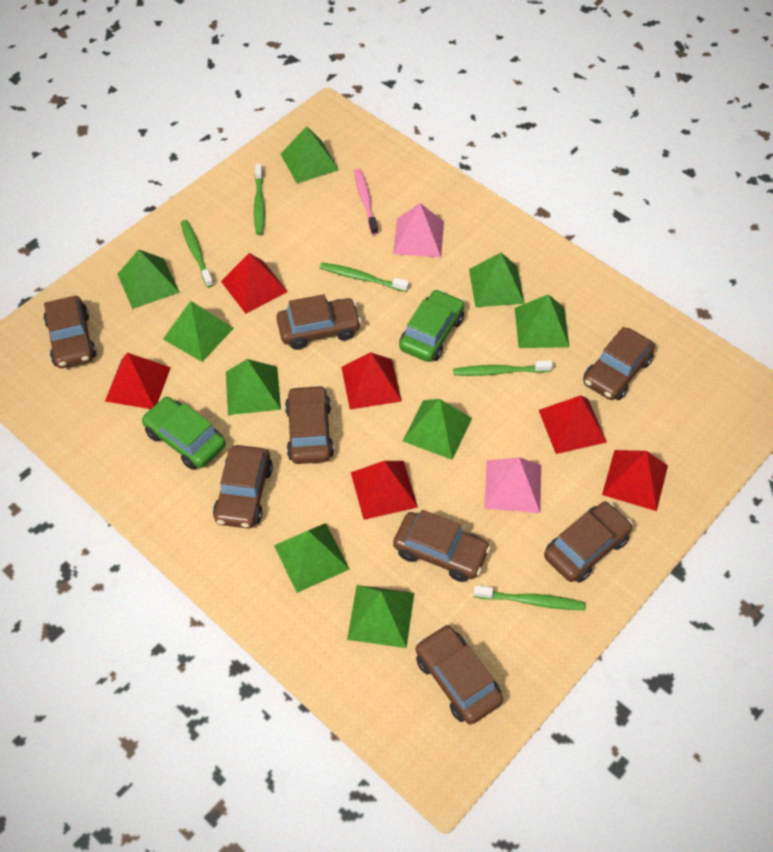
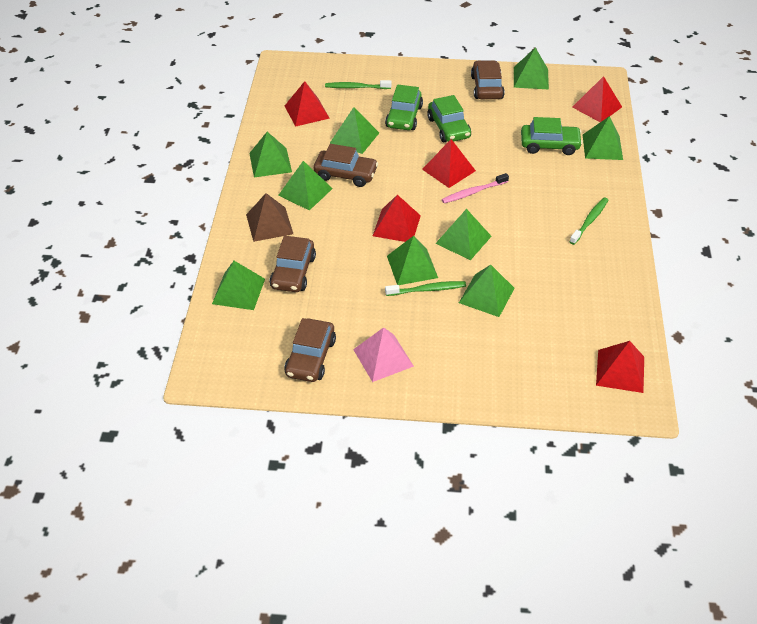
brown car: 8 -> 4
brown pyramid: 0 -> 1
green car: 2 -> 3
green toothbrush: 5 -> 3
pink pyramid: 2 -> 1
red pyramid: 6 -> 5

